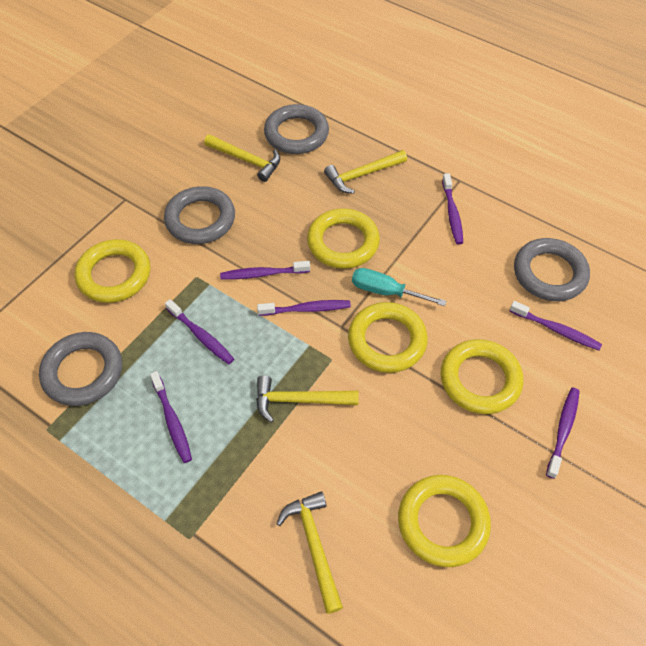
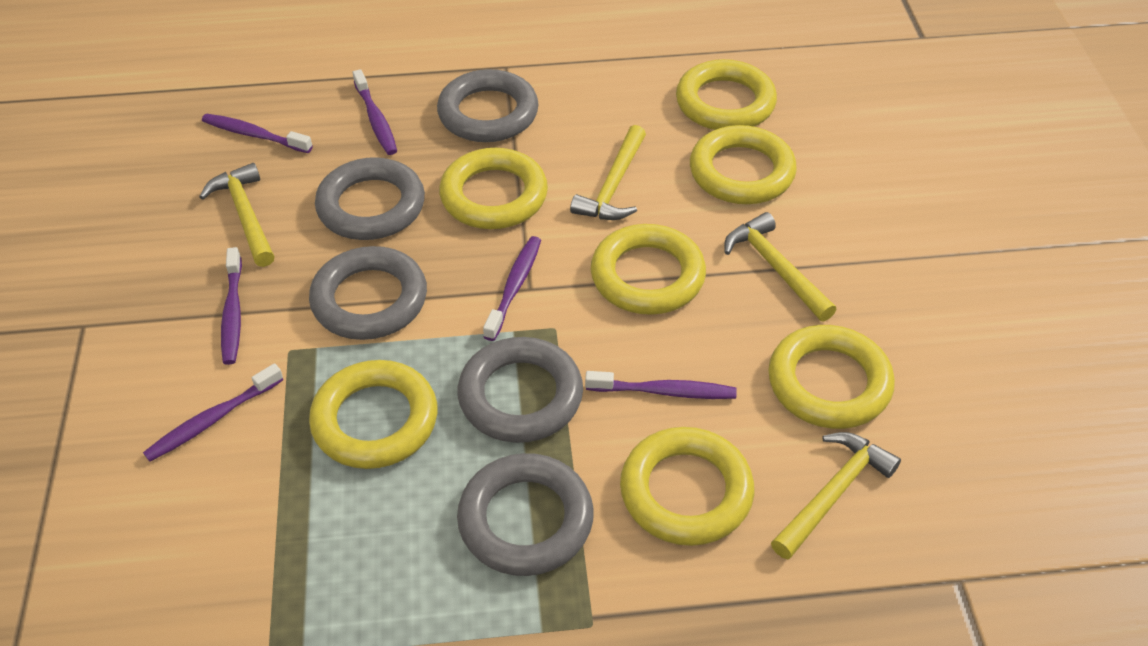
grey ring: 4 -> 5
purple toothbrush: 7 -> 6
turquoise screwdriver: 1 -> 0
yellow ring: 5 -> 7

